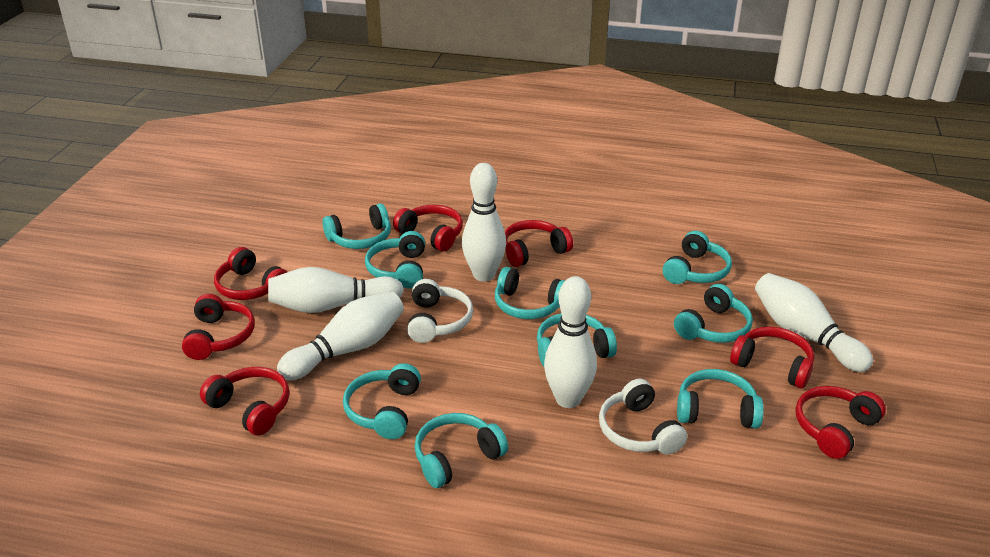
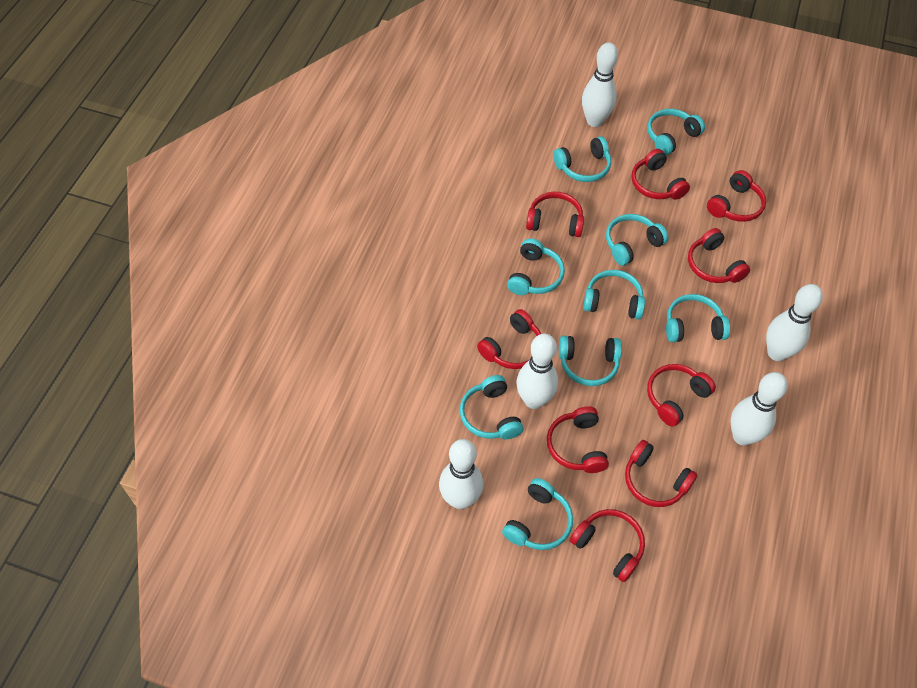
red headphones: 7 -> 9
white headphones: 2 -> 0

